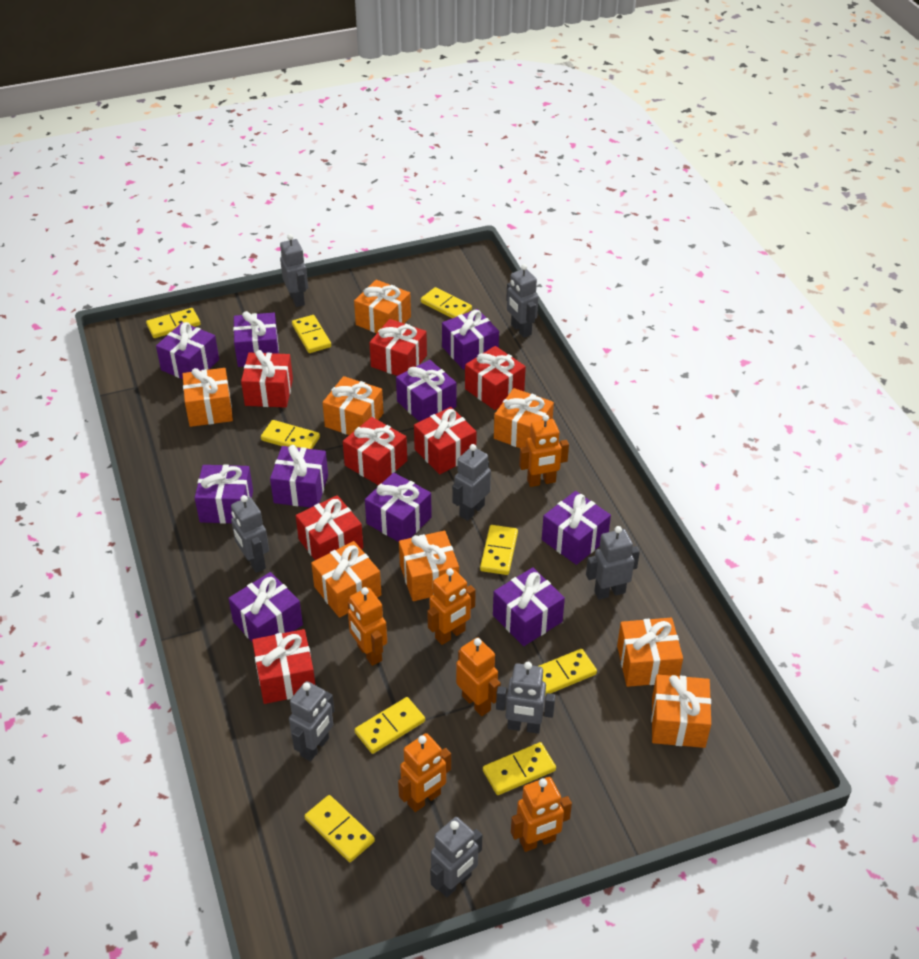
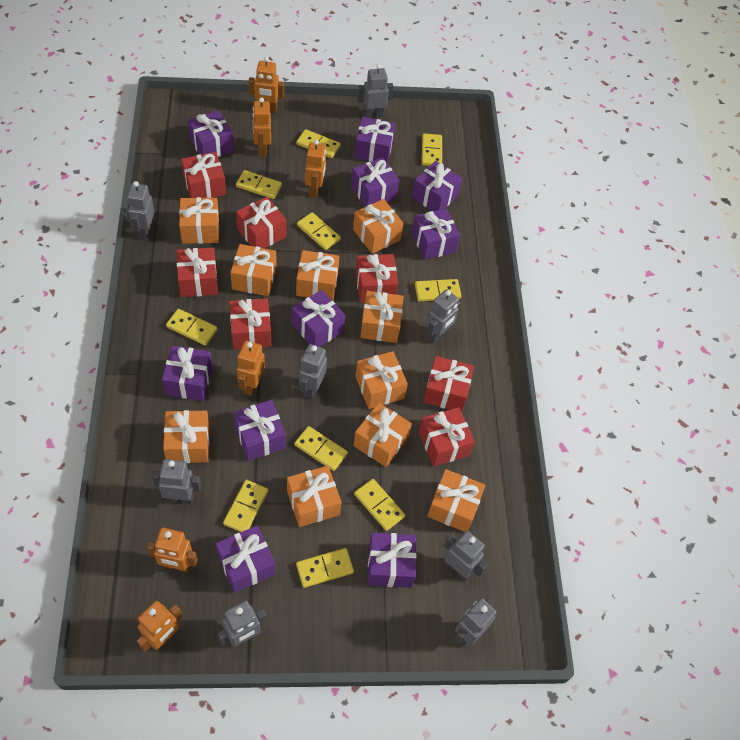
orange gift: 8 -> 10
yellow domino: 9 -> 10

